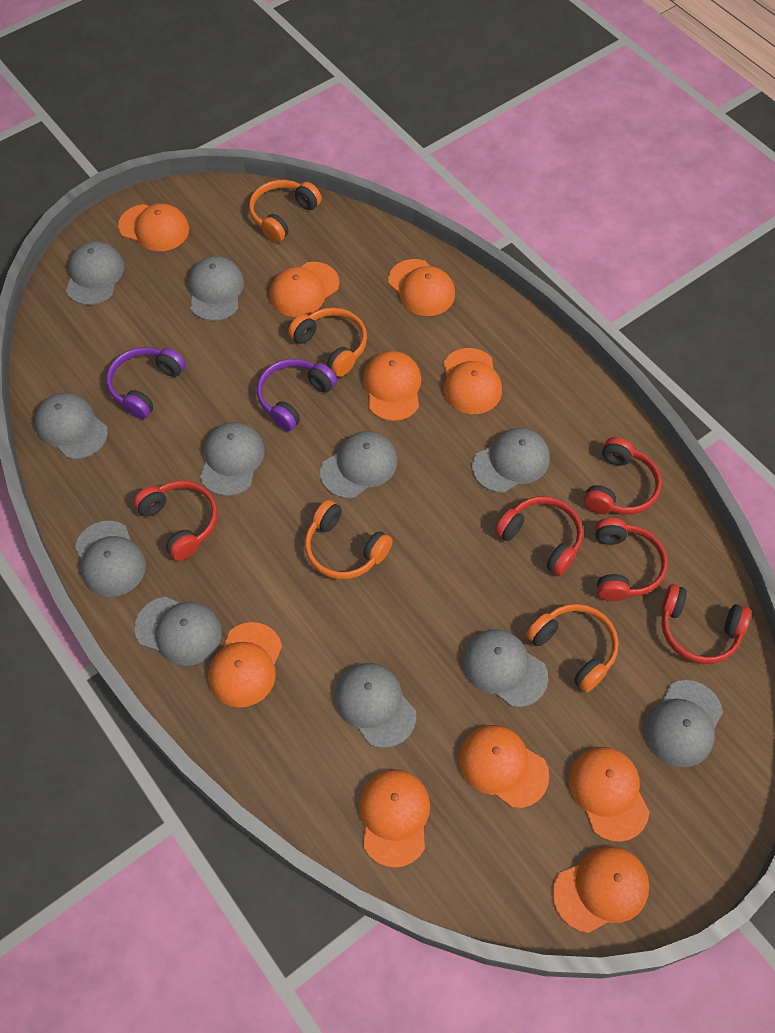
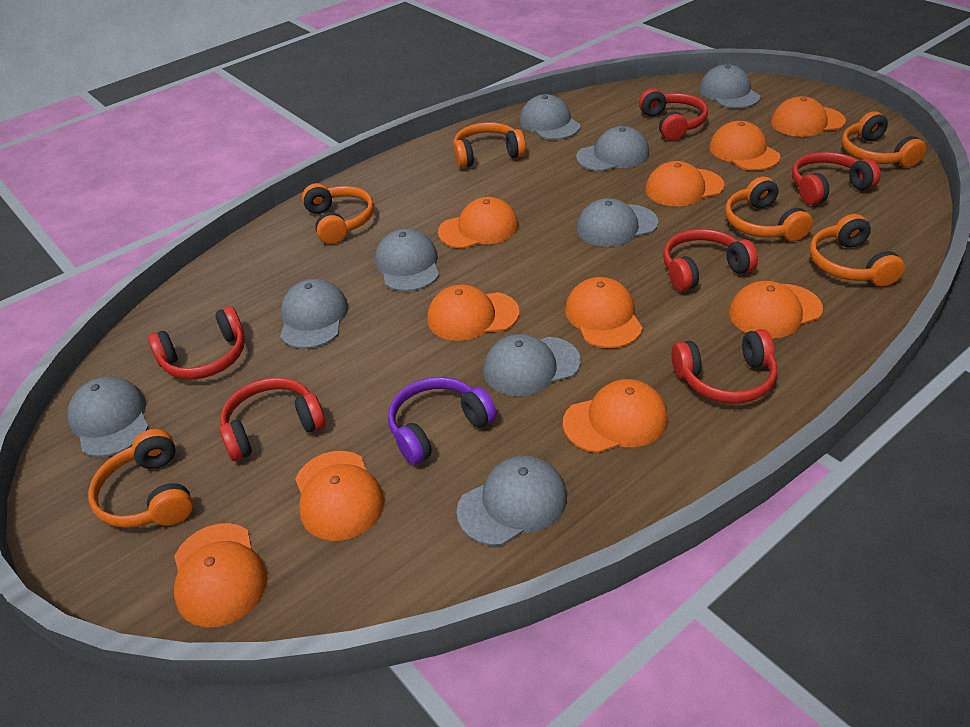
grey cap: 11 -> 9
orange headphones: 4 -> 6
purple headphones: 2 -> 1
red headphones: 5 -> 6

